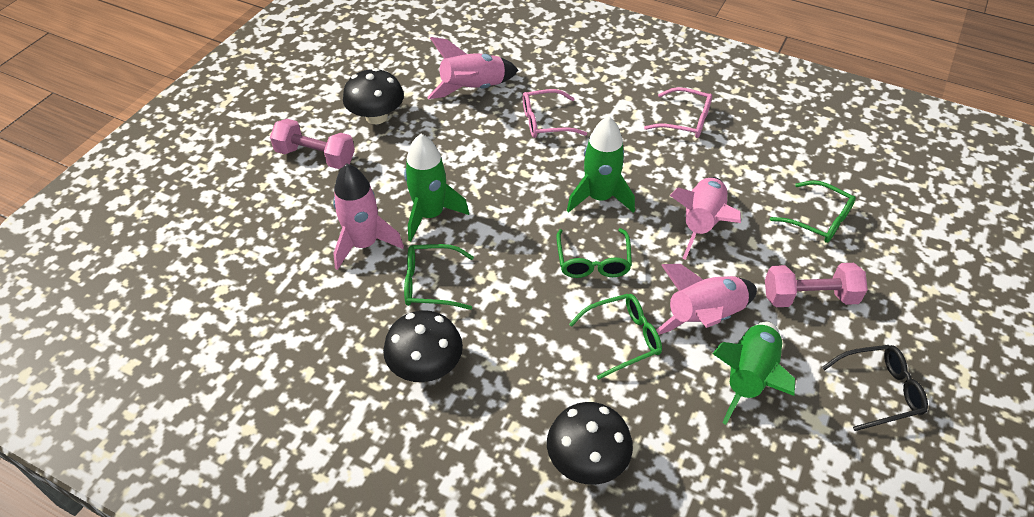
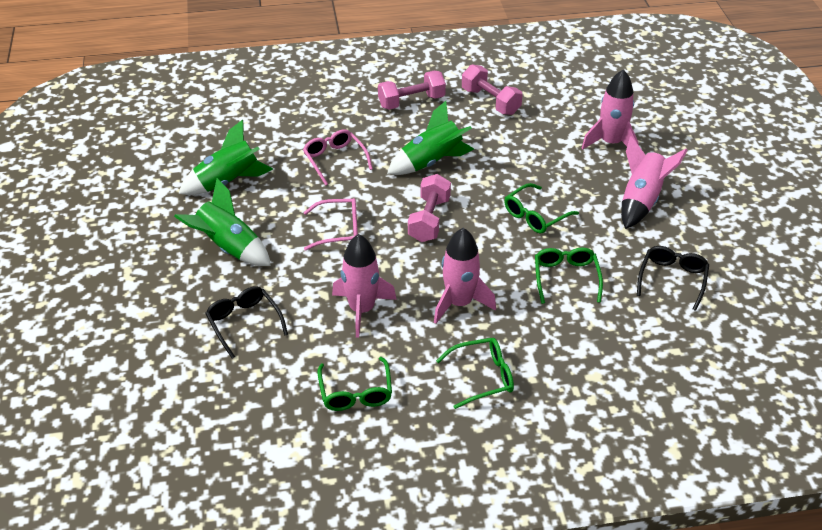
black glasses: 1 -> 2
black mushroom: 3 -> 0
pink dumbbell: 2 -> 3

